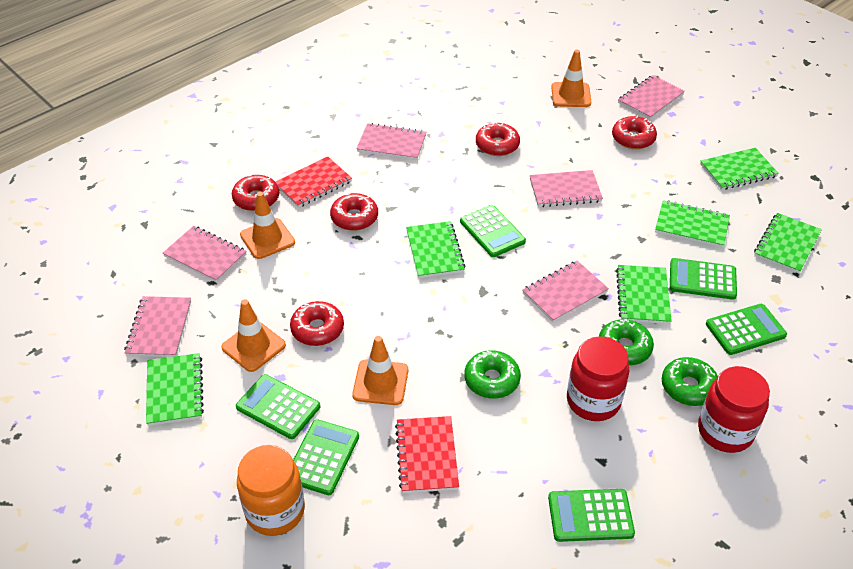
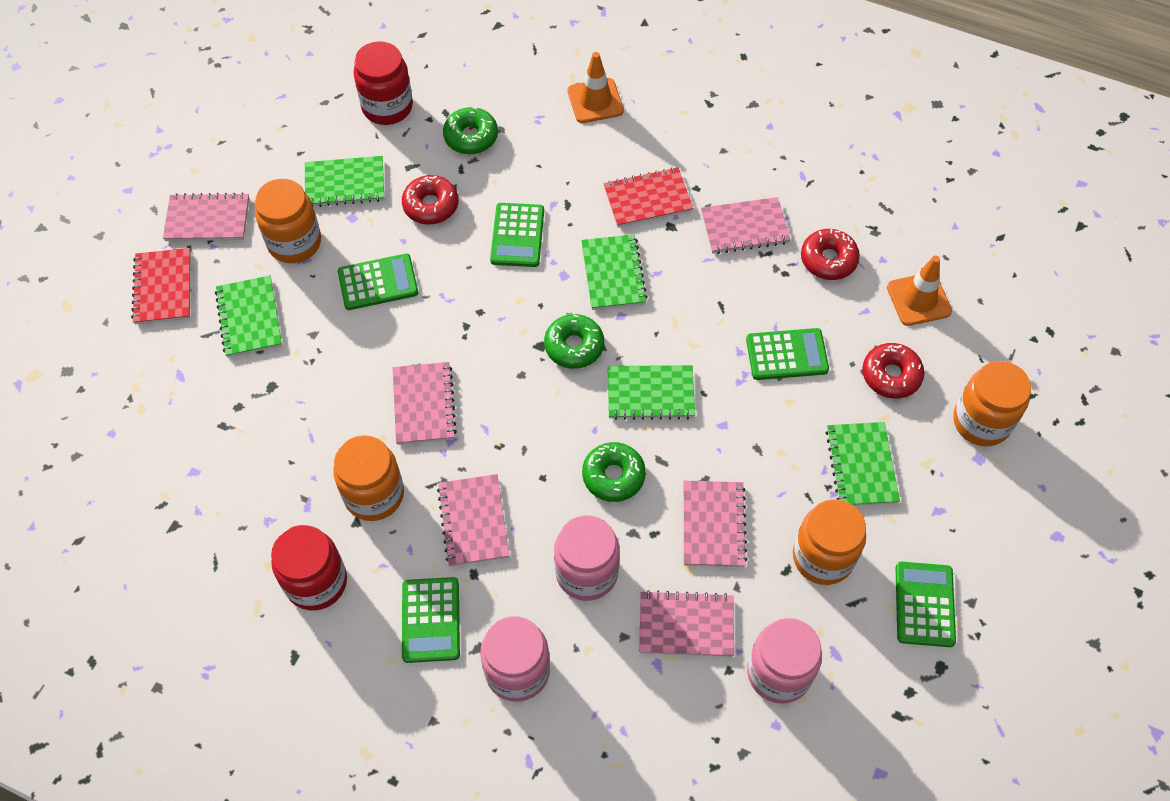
green calculator: 6 -> 5
green notebook: 6 -> 5
orange jar: 1 -> 4
orange traffic cone: 4 -> 2
pink jar: 0 -> 3
red donut: 5 -> 3

